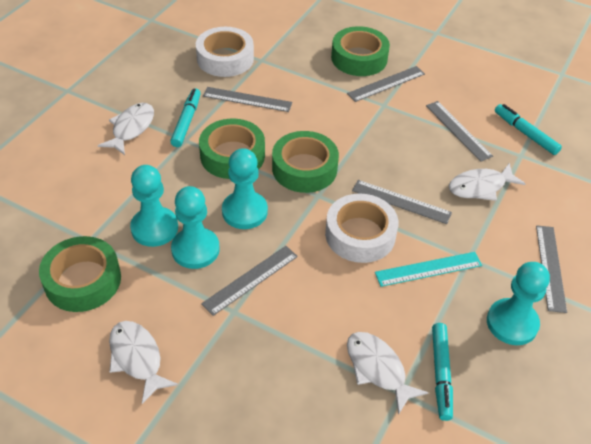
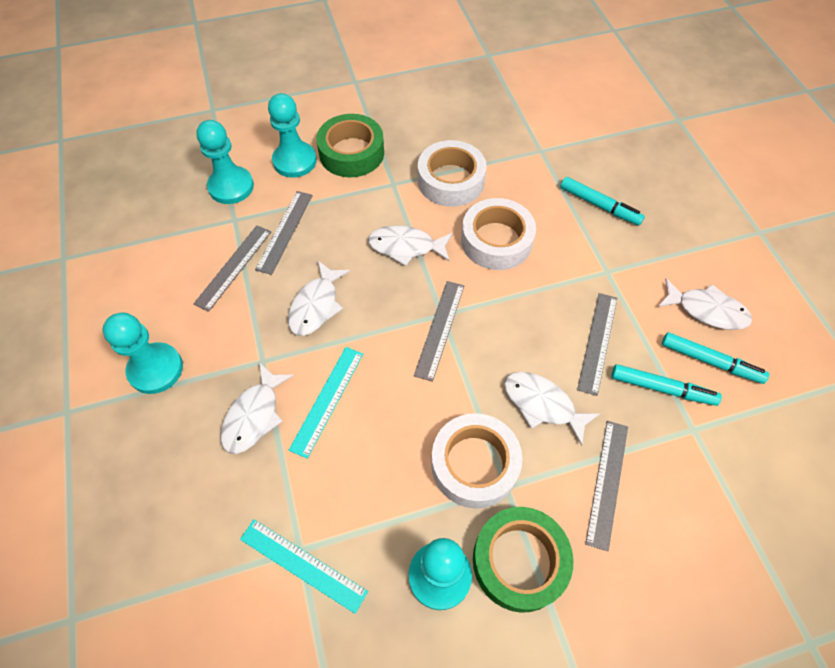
green tape: 4 -> 2
grey ruler: 6 -> 5
turquoise ruler: 1 -> 2
white fish: 4 -> 5
white tape: 2 -> 3

